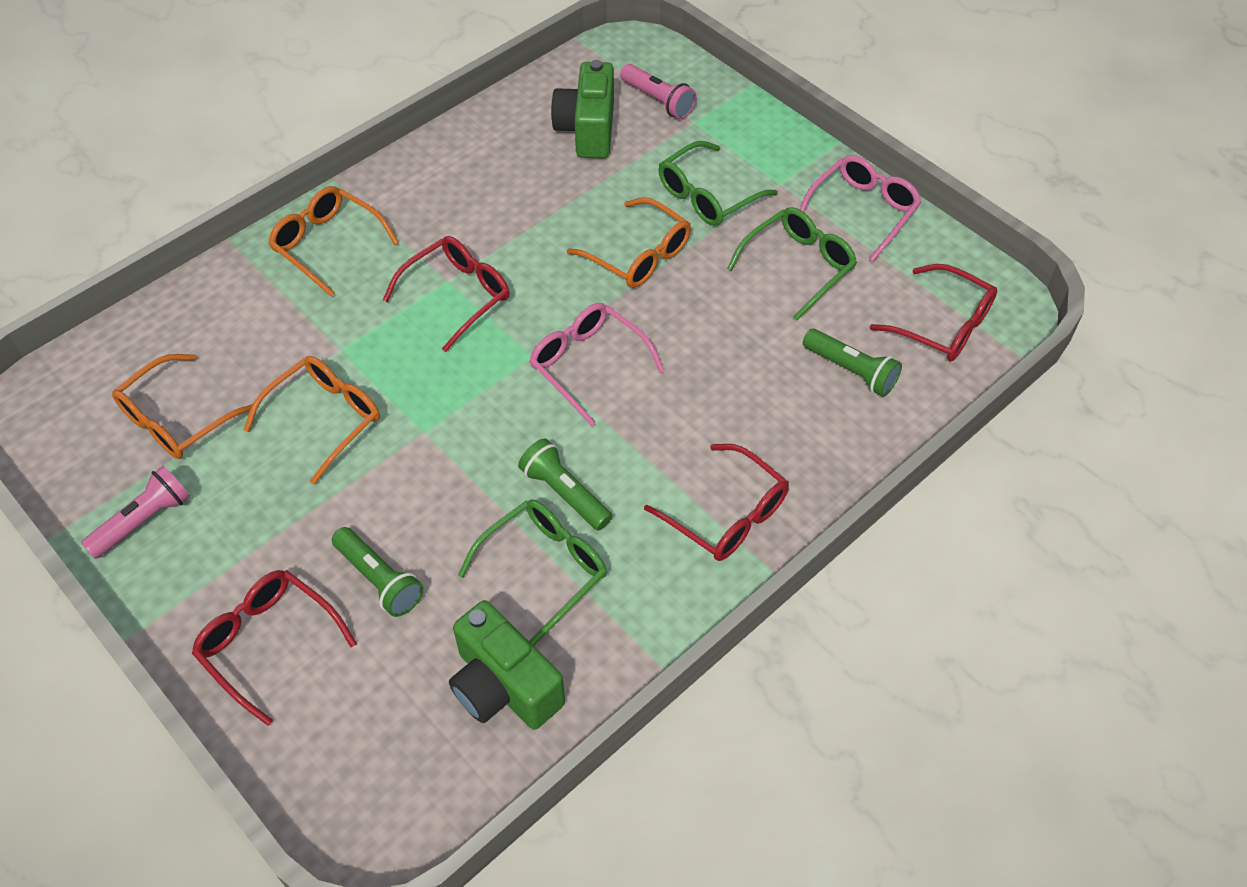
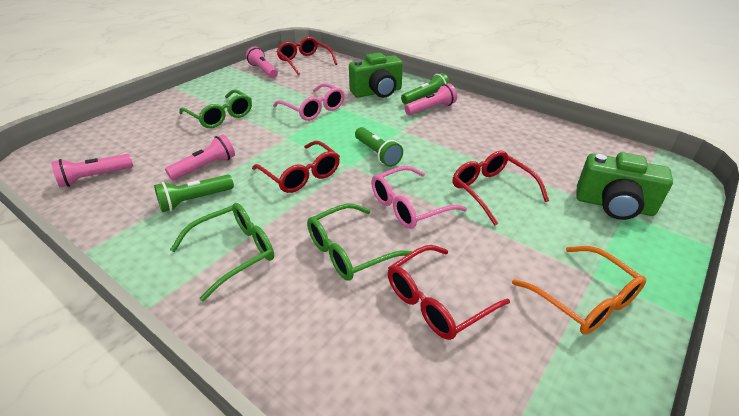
orange glasses: 4 -> 1
pink flashlight: 2 -> 4

